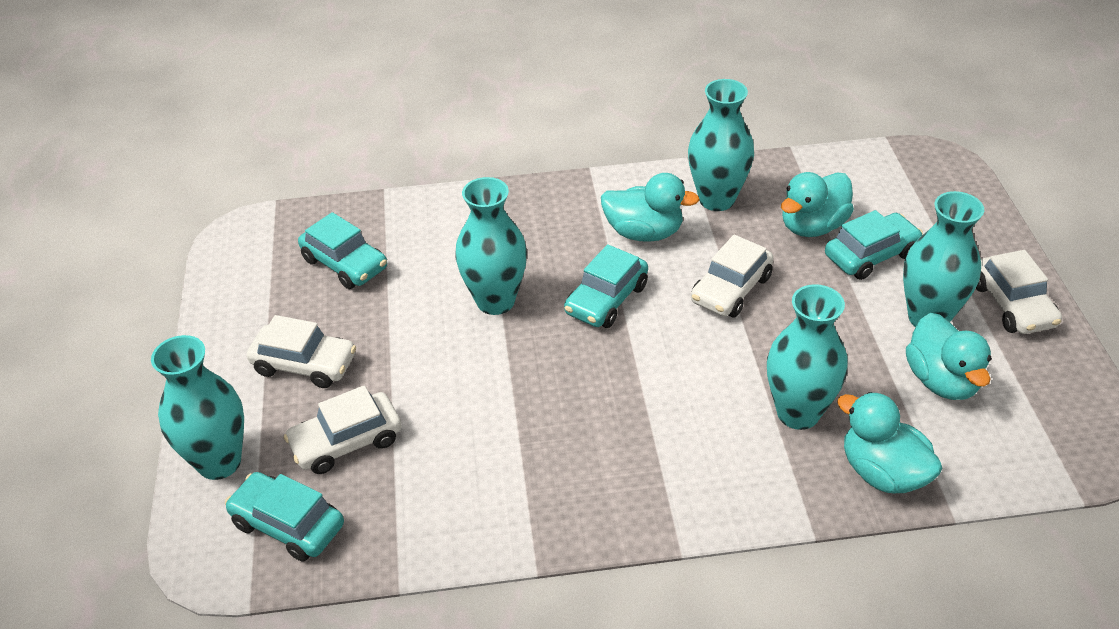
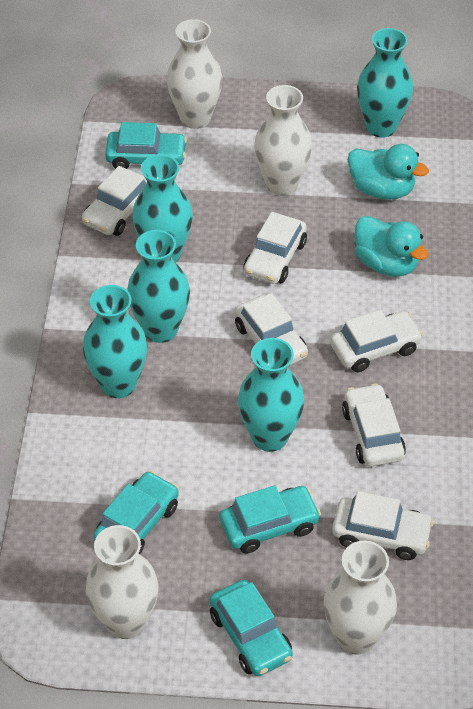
turquoise duck: 4 -> 2
white car: 4 -> 6
white vase: 0 -> 4

